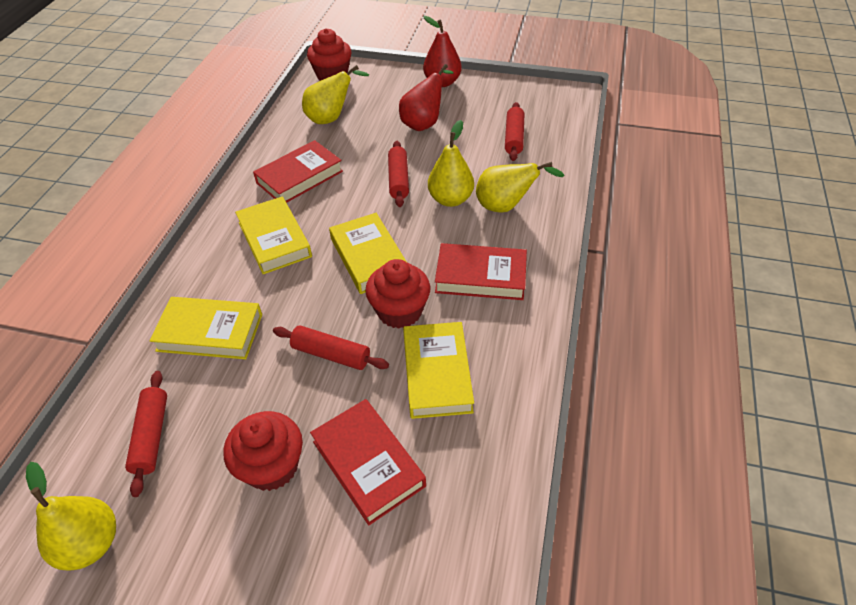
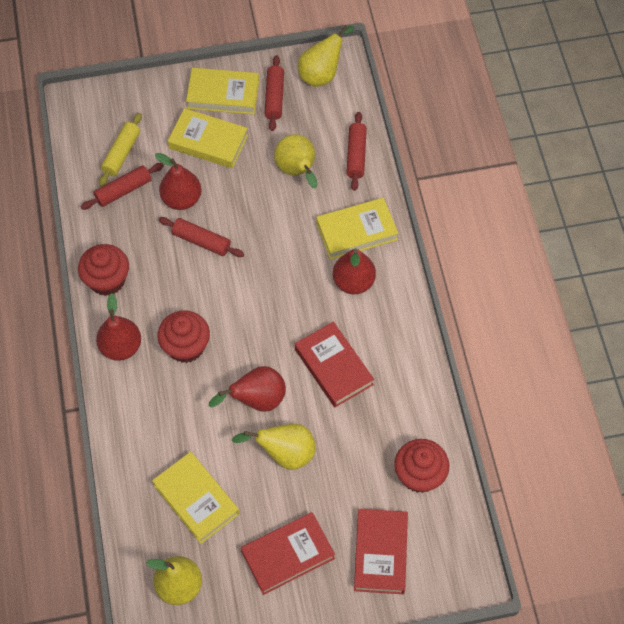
red pear: 2 -> 4
yellow rolling pin: 0 -> 1

